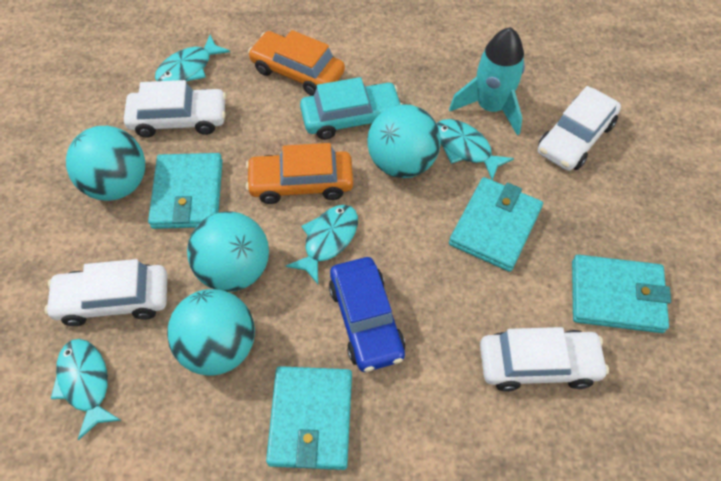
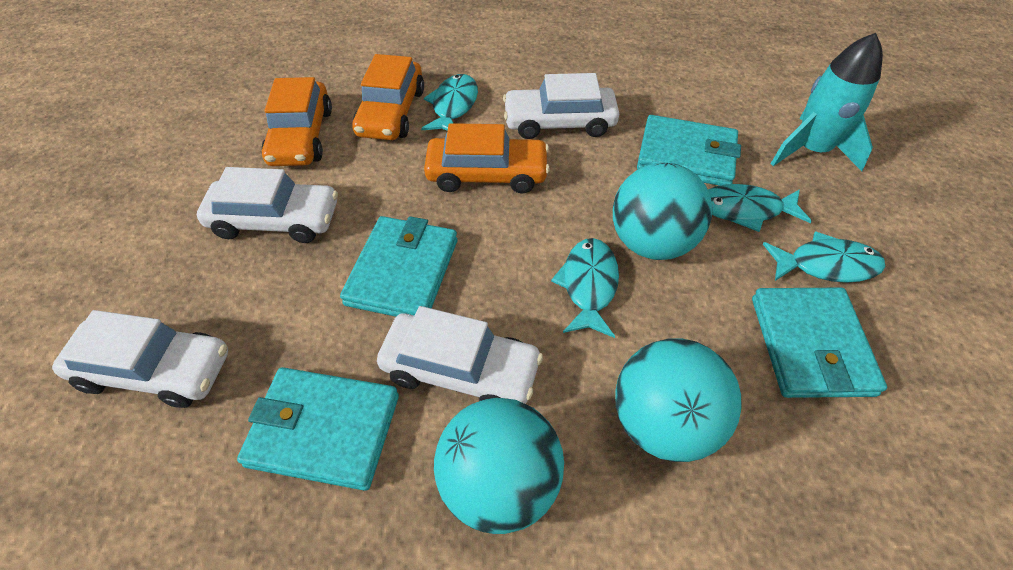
blue car: 1 -> 0
orange car: 2 -> 3
turquoise ball: 4 -> 3
turquoise car: 1 -> 0

